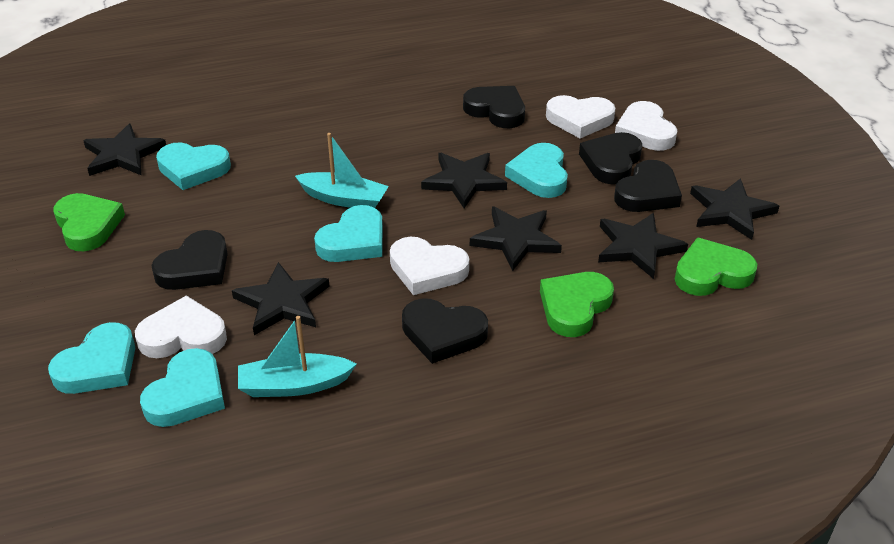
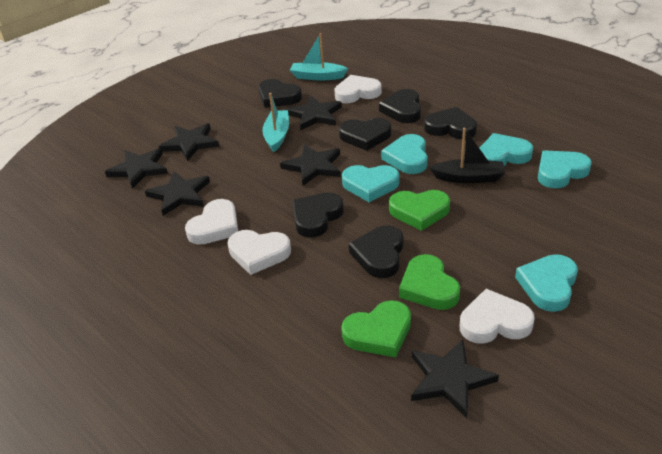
black boat: 0 -> 1
black heart: 5 -> 6

